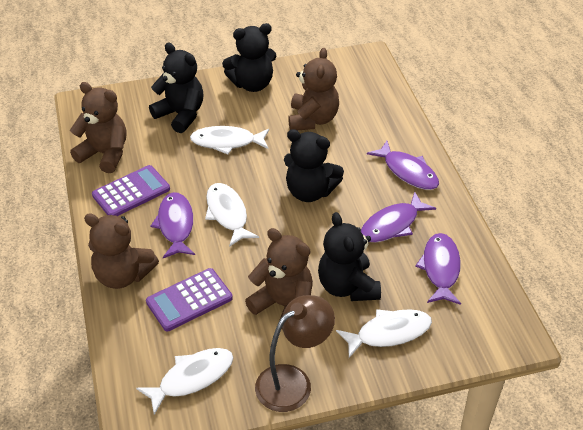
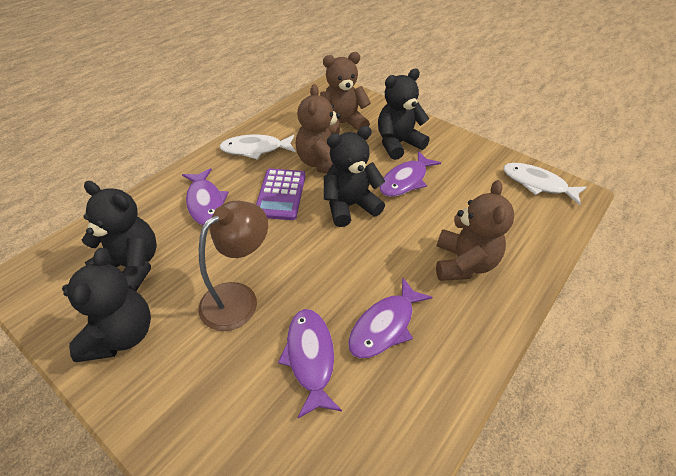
brown teddy bear: 4 -> 3
purple calculator: 2 -> 1
white fish: 4 -> 2

